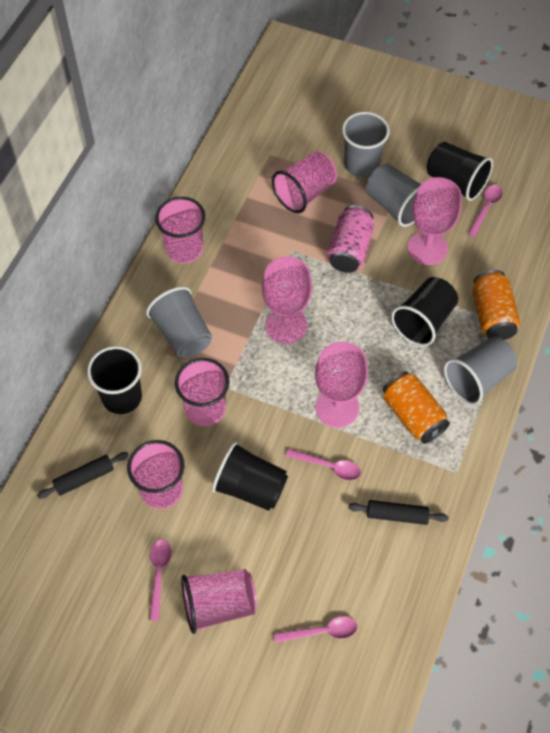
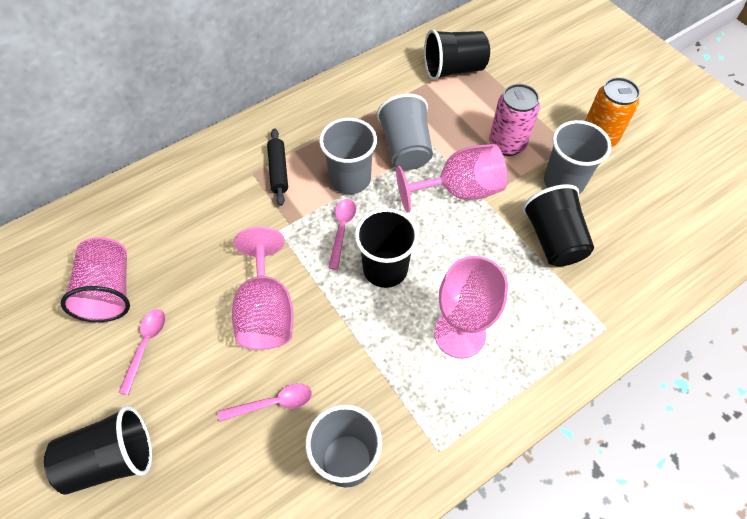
black rolling pin: 2 -> 1
orange can: 2 -> 1
pink cup: 5 -> 1
pink spoon: 4 -> 3

